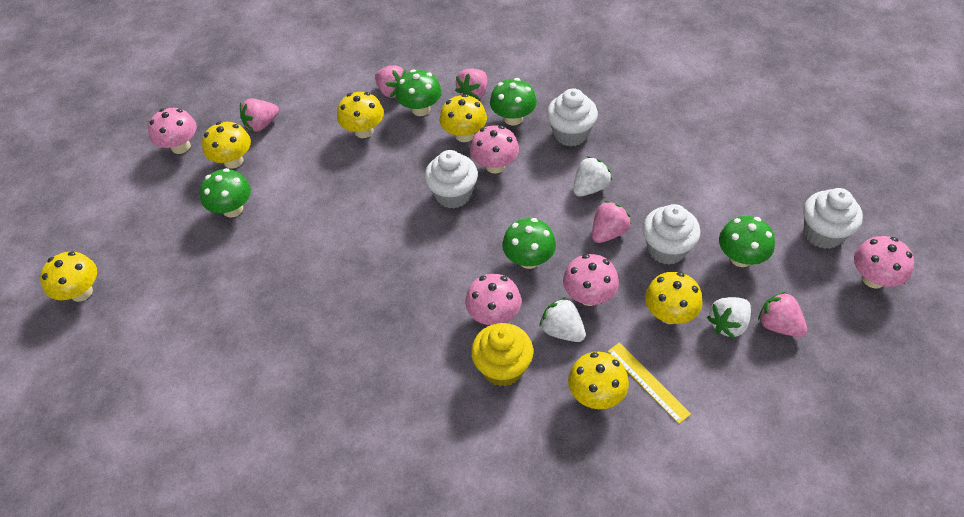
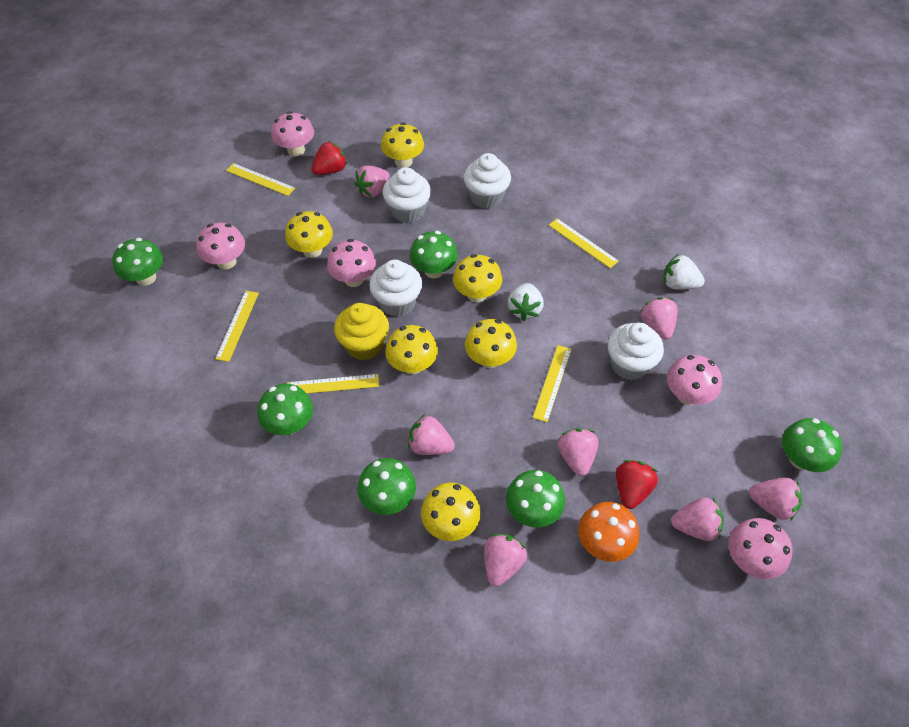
green mushroom: 5 -> 6
orange mushroom: 0 -> 1
pink strawberry: 5 -> 7
red strawberry: 0 -> 2
white strawberry: 3 -> 2
yellow ruler: 1 -> 5

